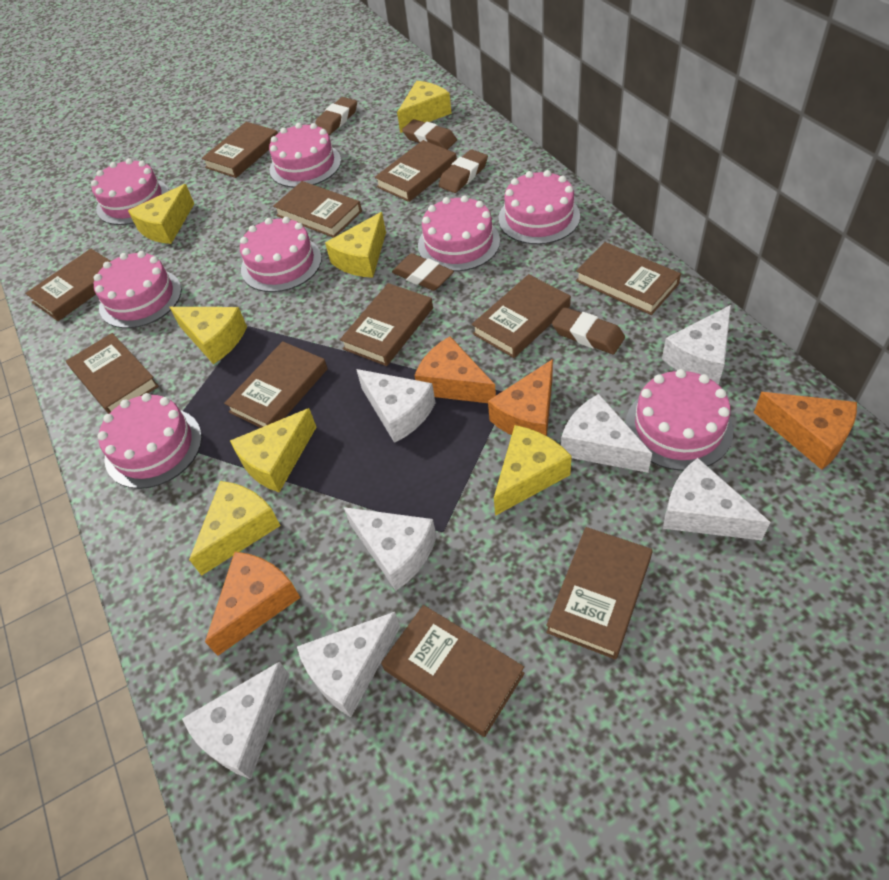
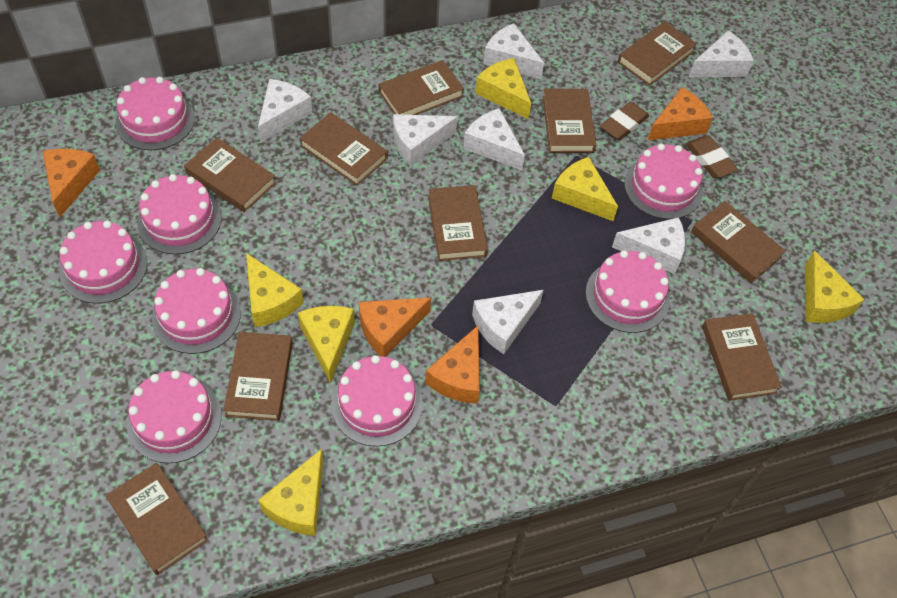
brown book: 11 -> 10
brown eraser: 5 -> 2
yellow cheese: 7 -> 6

